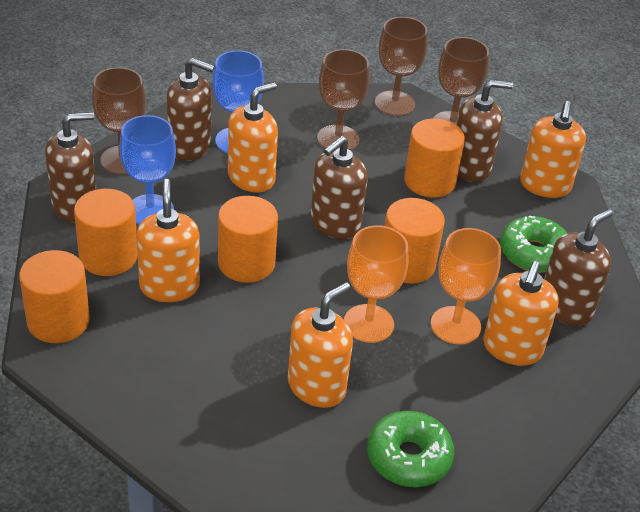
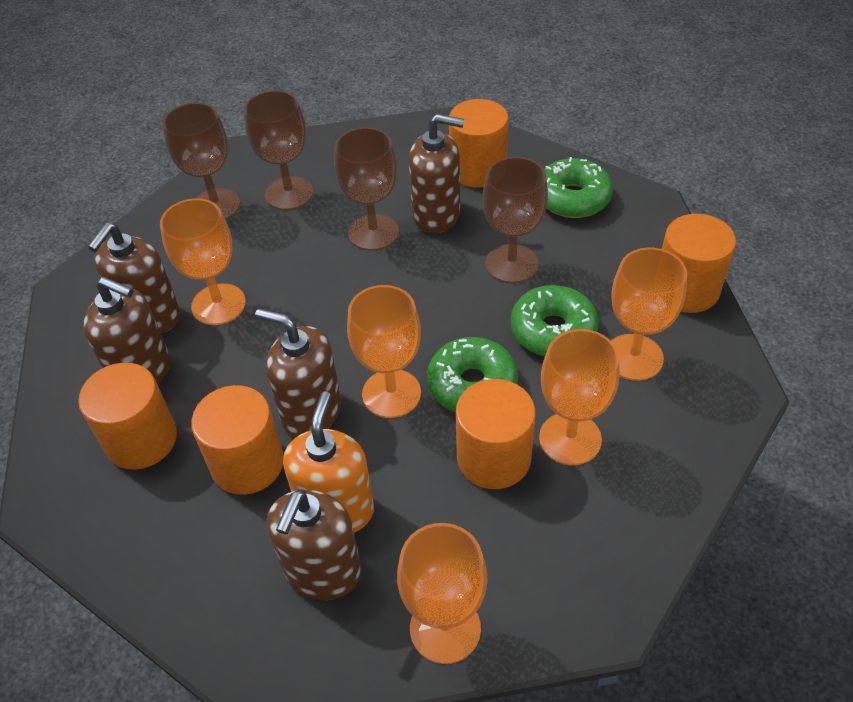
blue goblet: 2 -> 0
green donut: 2 -> 3
orange goblet: 2 -> 5
orange soap dispenser: 5 -> 1

